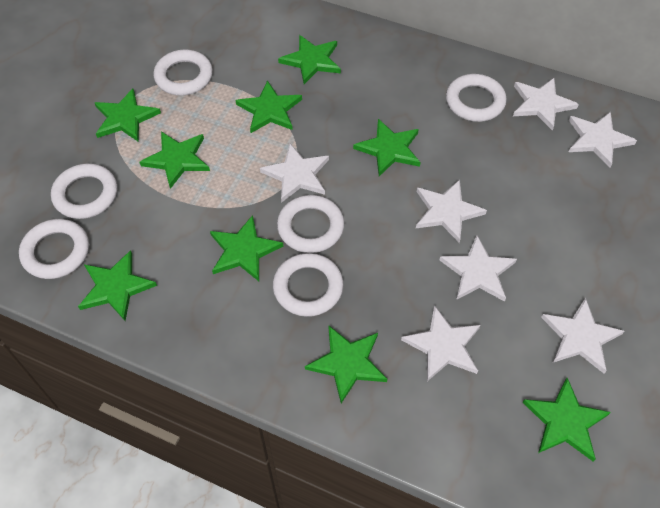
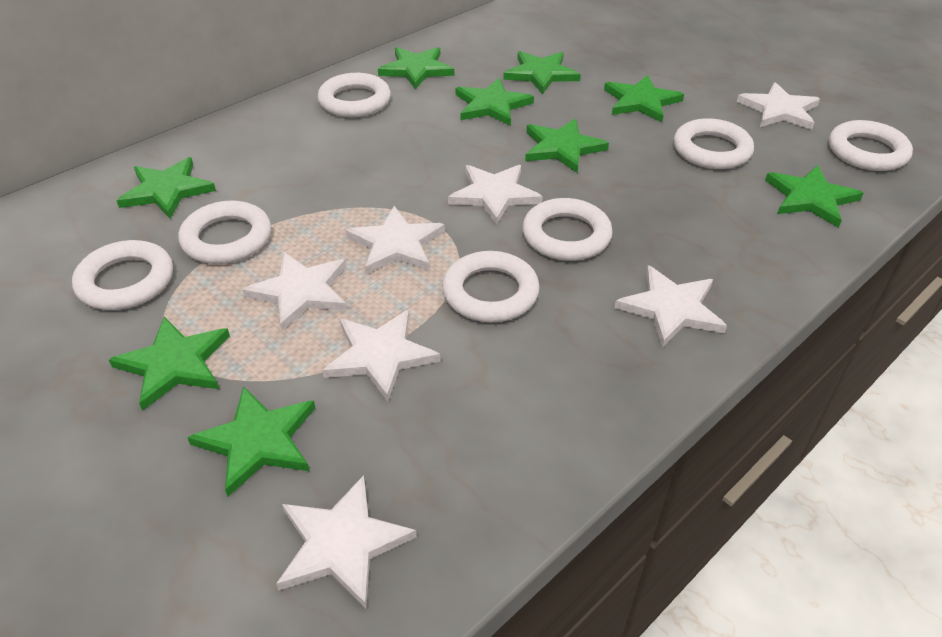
white ring: 6 -> 7

